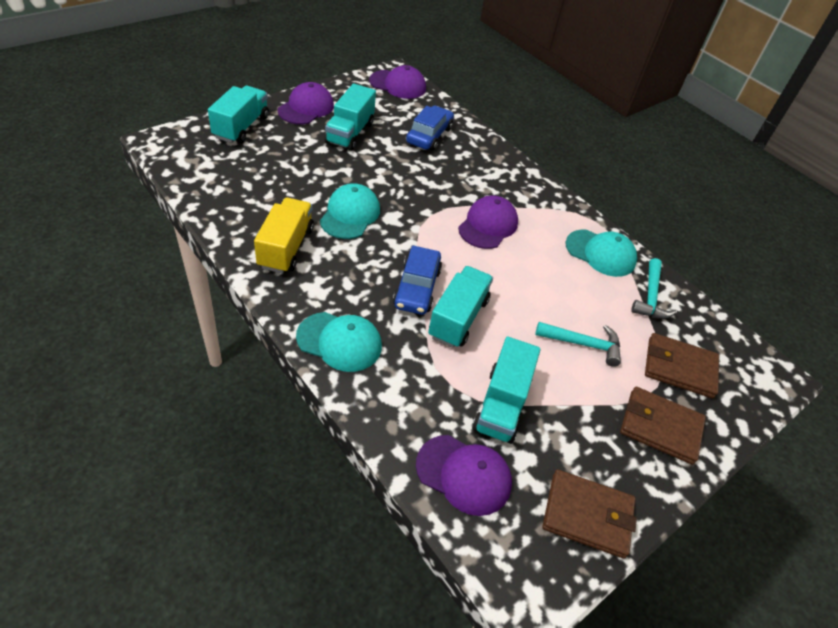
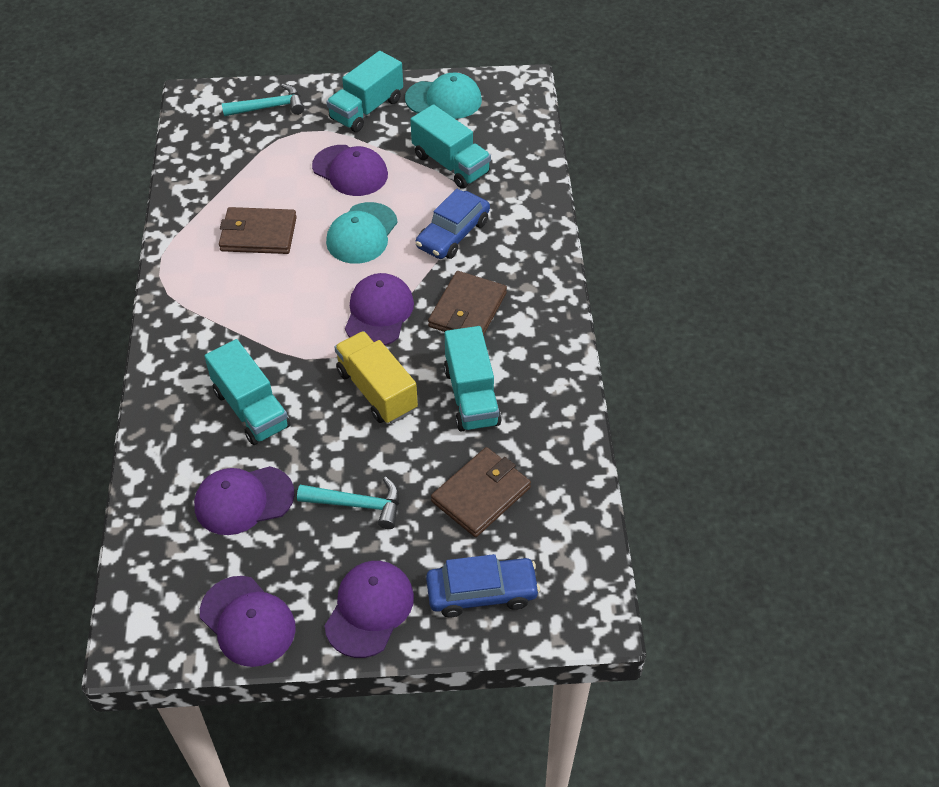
purple cap: 4 -> 5
turquoise cap: 3 -> 2

